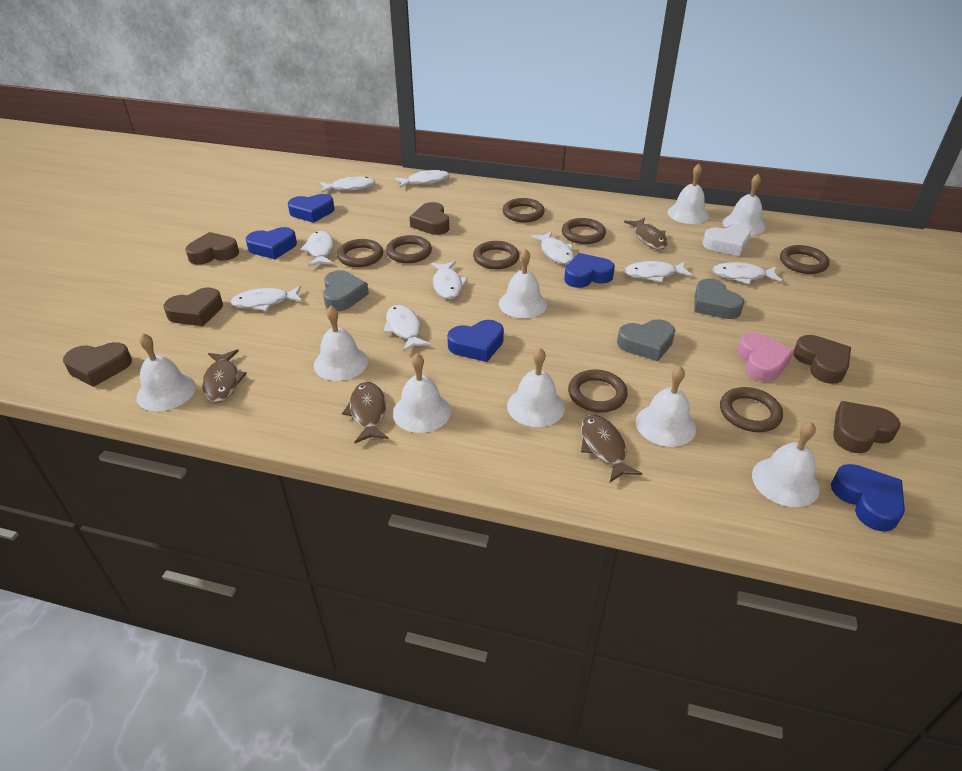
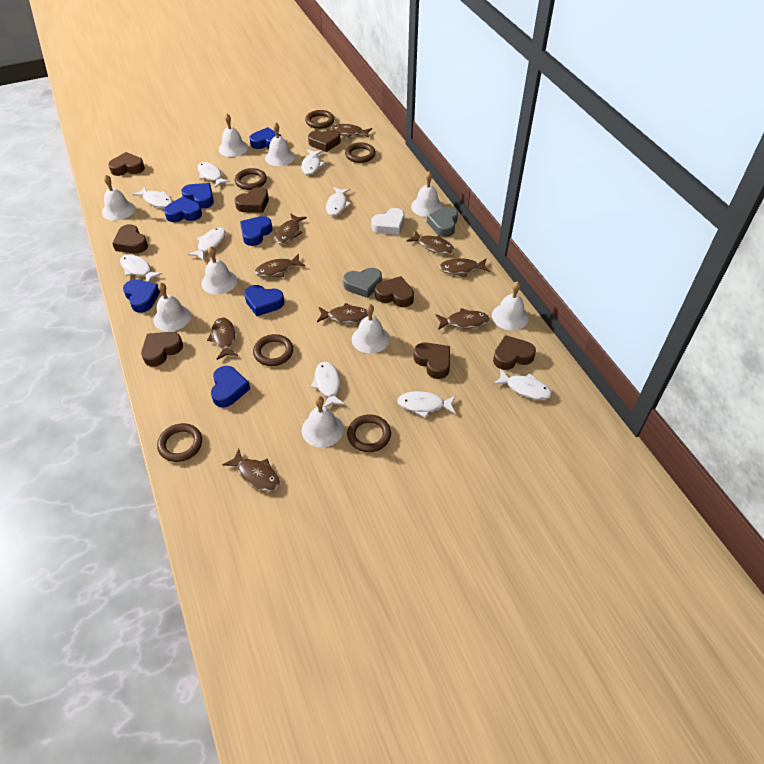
blue heart: 5 -> 7
brown fish: 4 -> 9
brown heart: 6 -> 8
brown ring: 8 -> 6
grey heart: 3 -> 2
pink heart: 1 -> 0

